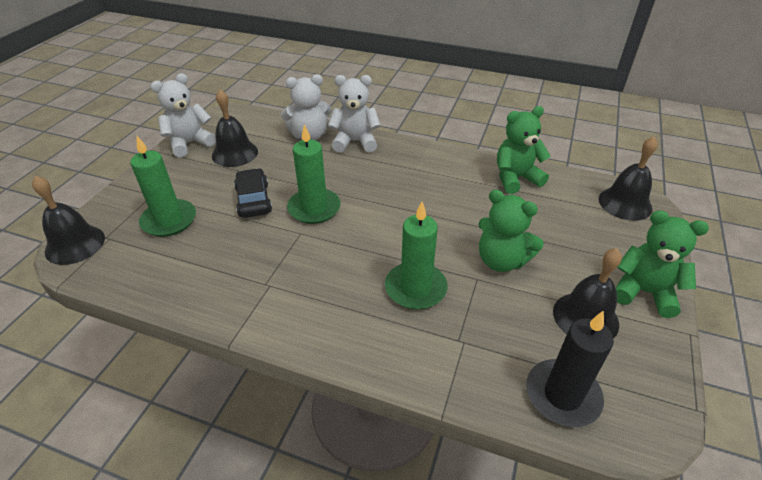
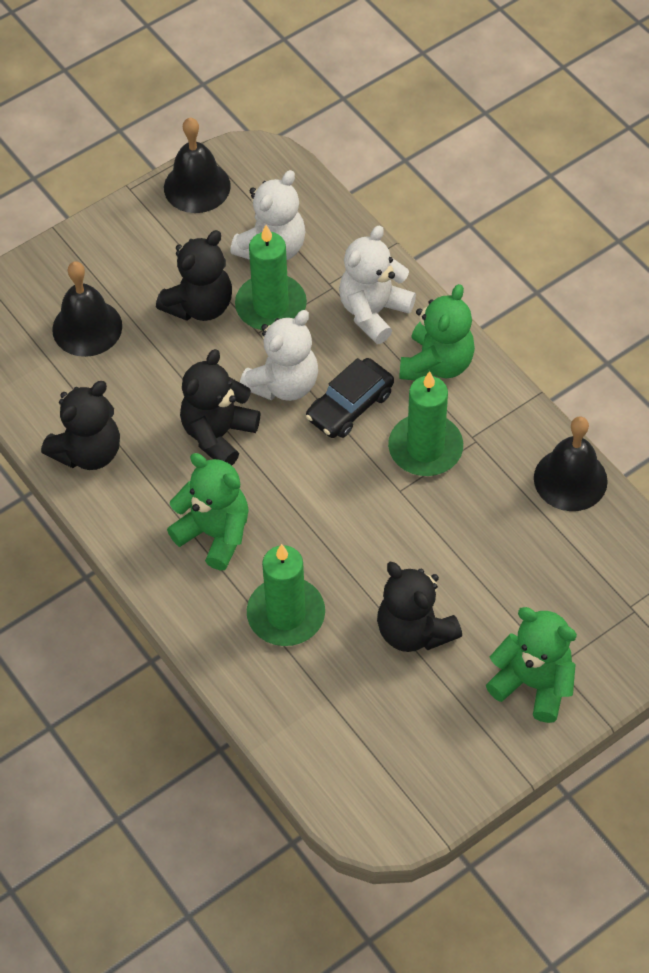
black bell: 4 -> 3
black candle: 1 -> 0
black teddy bear: 0 -> 4

